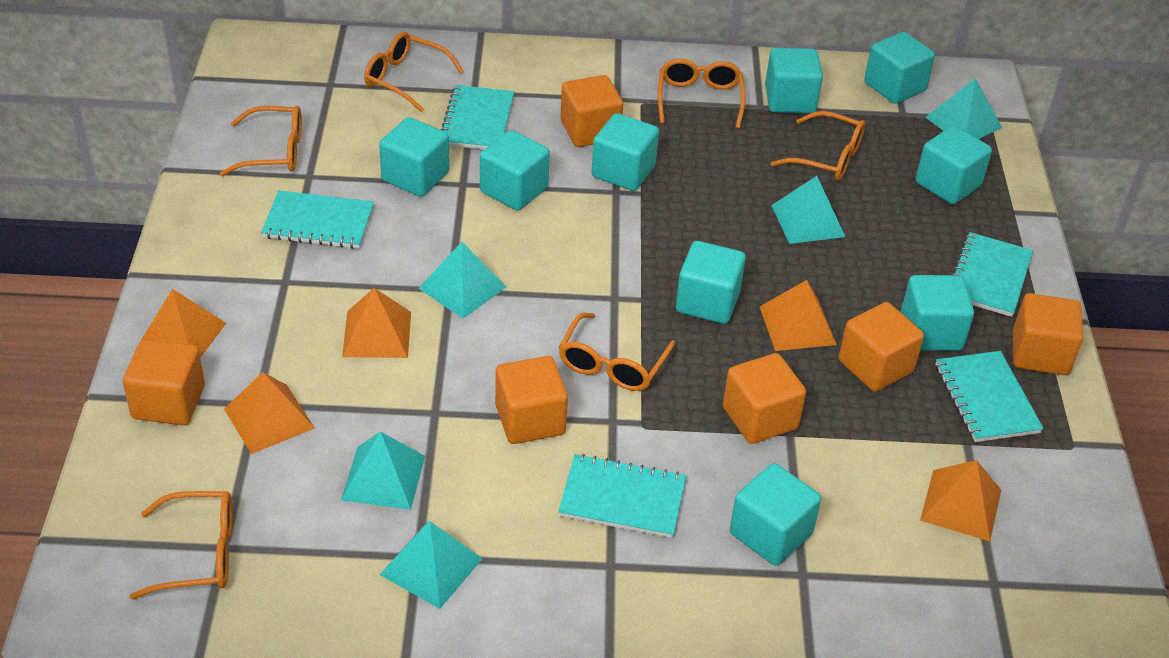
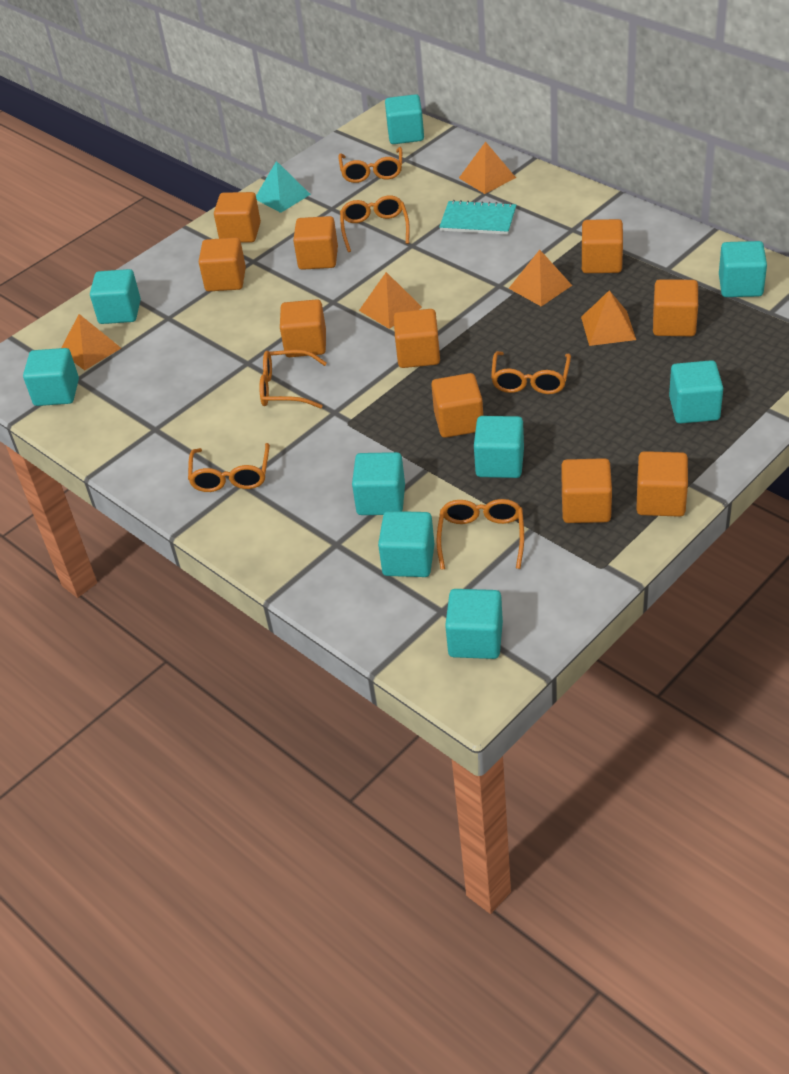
orange cube: 6 -> 10
turquoise notebook: 5 -> 1
turquoise pyramid: 5 -> 1

